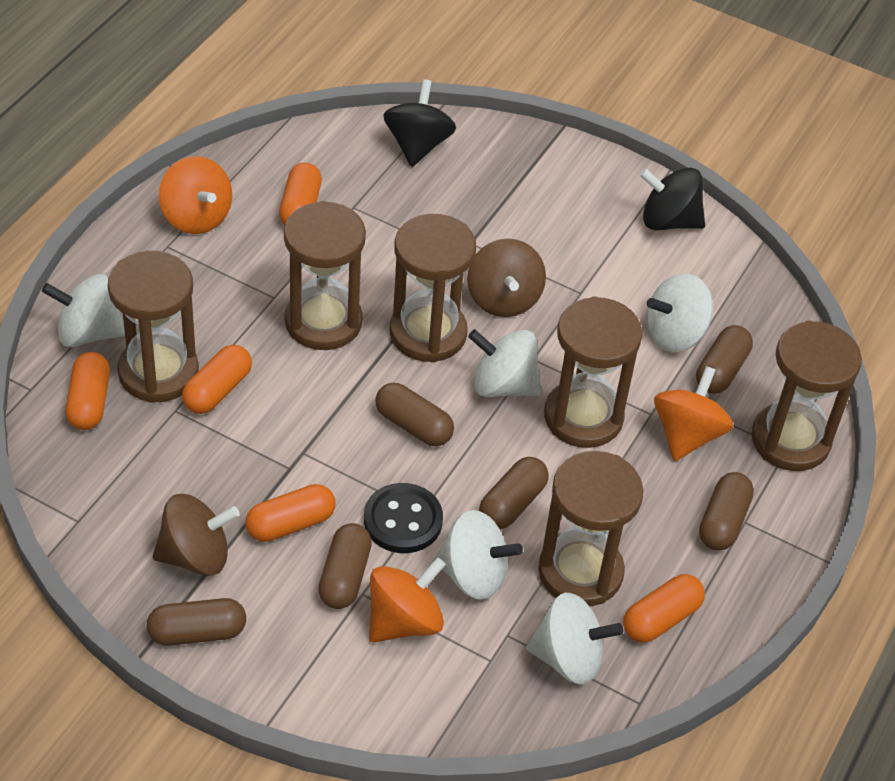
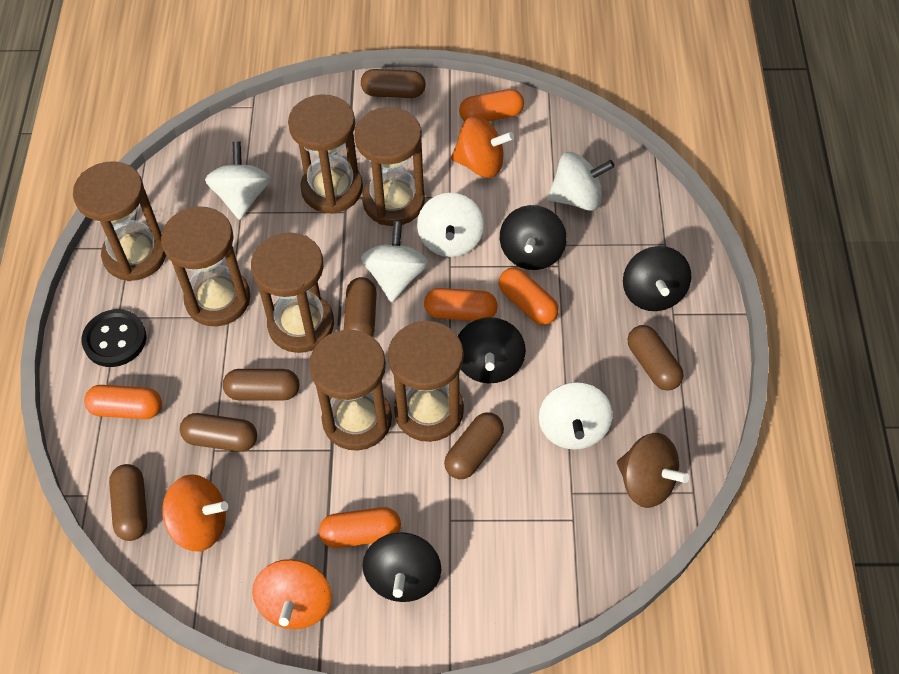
black spinning top: 2 -> 4
brown capsule: 6 -> 7
brown hourglass: 6 -> 7
brown spinning top: 2 -> 1

